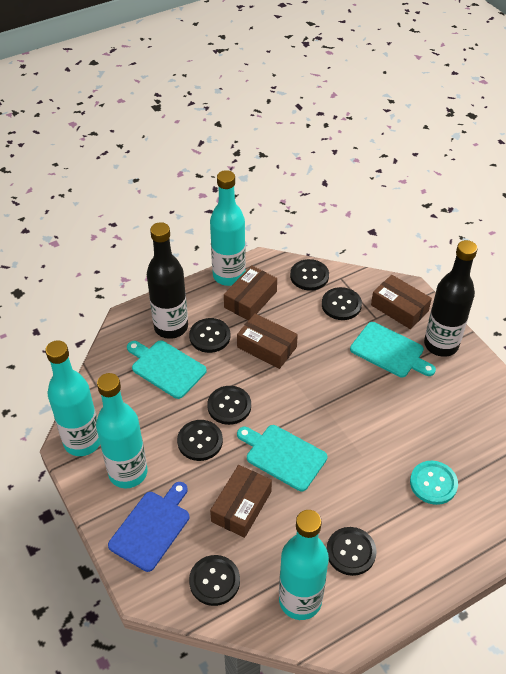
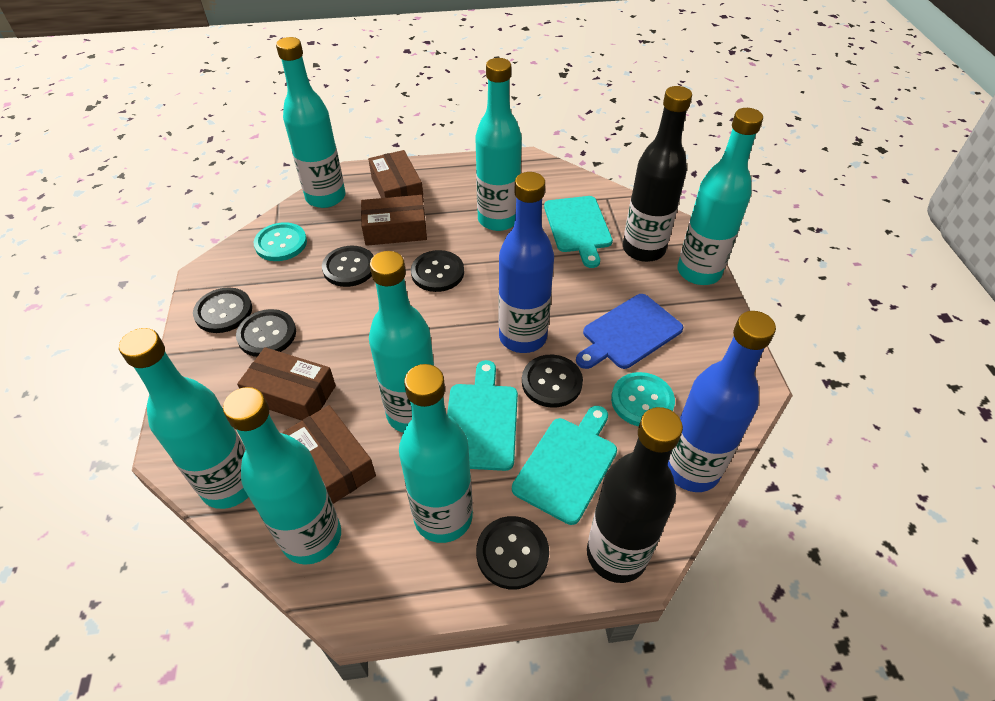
black button: 7 -> 6
blue bottle: 0 -> 2
turquoise bottle: 4 -> 7
turquoise button: 1 -> 2

